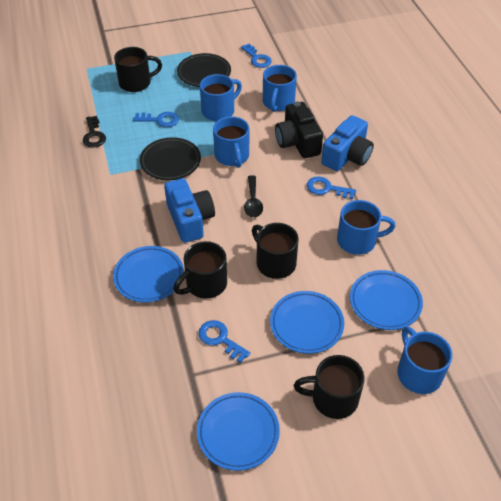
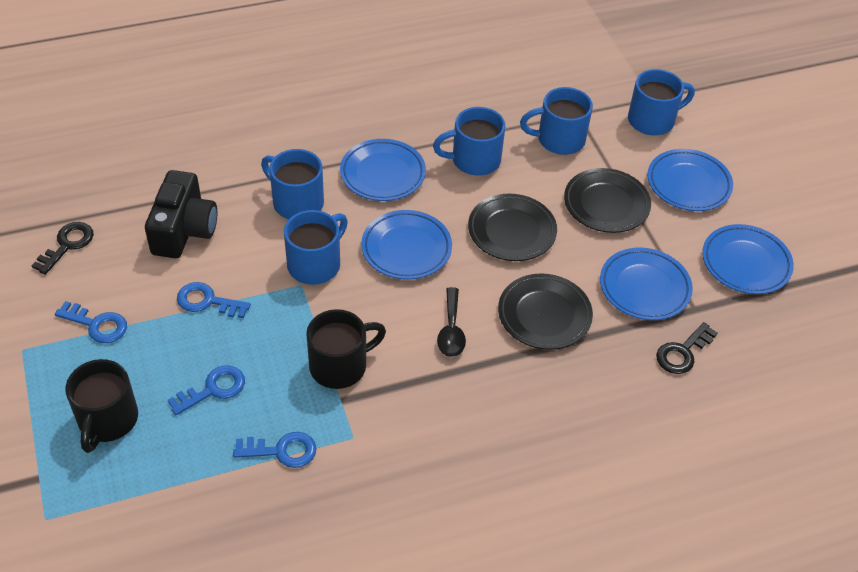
black key: 1 -> 2
black mug: 4 -> 2
black plate: 2 -> 3
blue camera: 2 -> 0
blue plate: 4 -> 5

